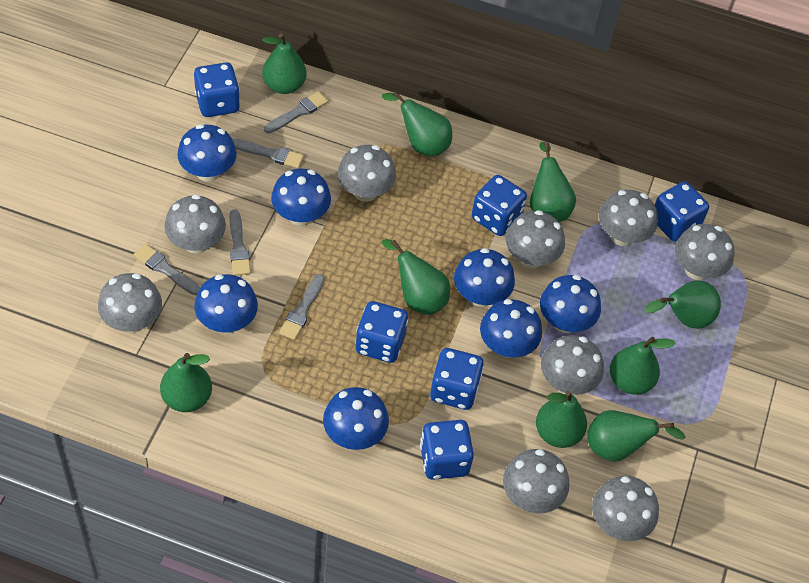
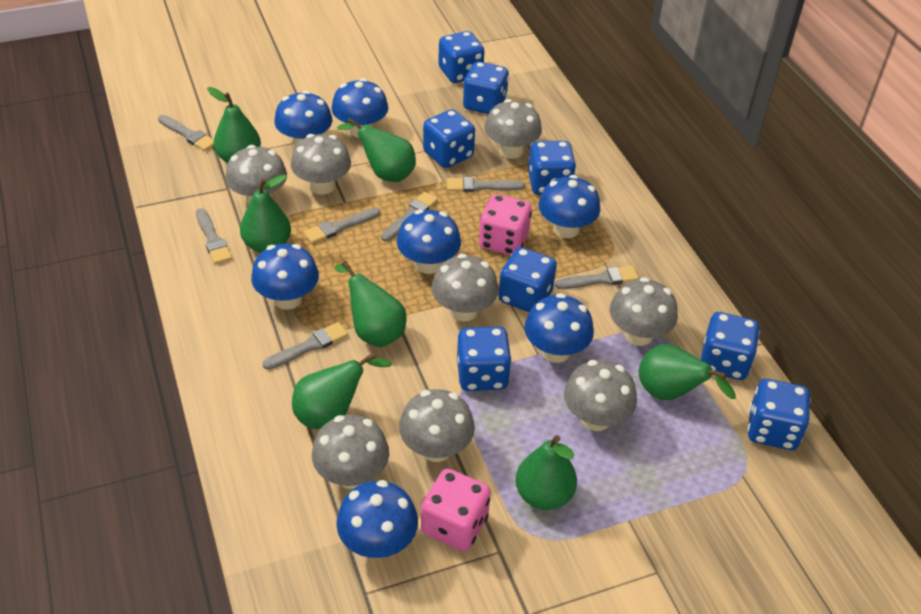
blue dice: 6 -> 8
green pear: 9 -> 7
grey brush: 5 -> 7
grey mushroom: 9 -> 8
pink dice: 0 -> 2

